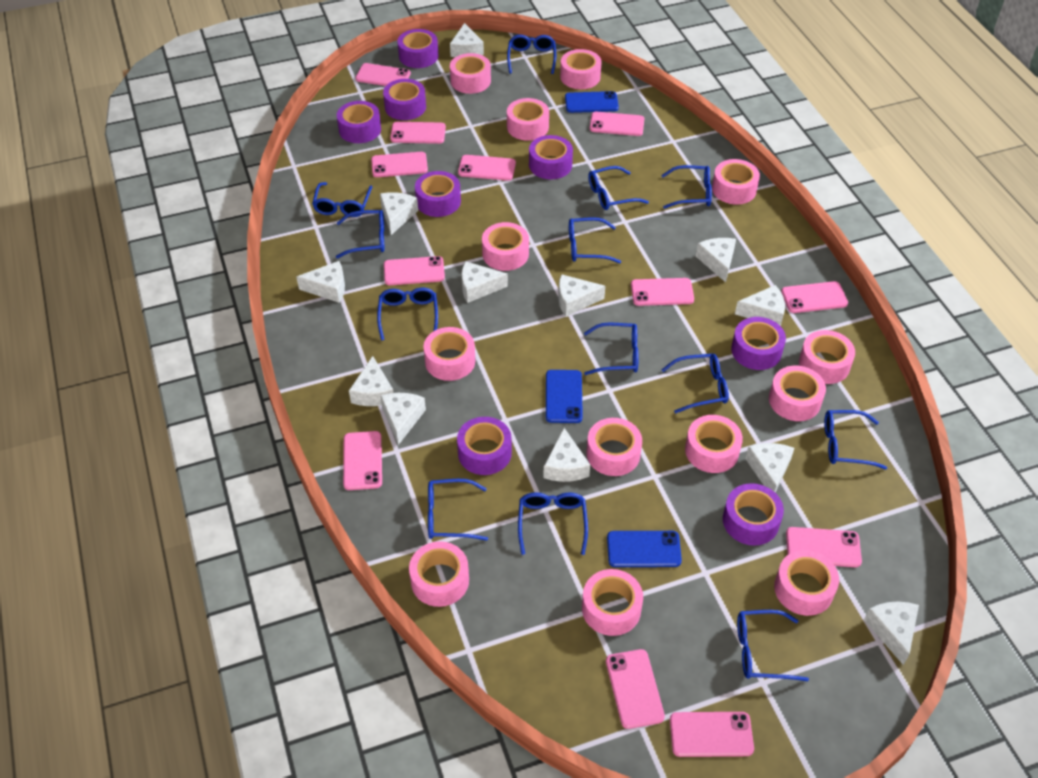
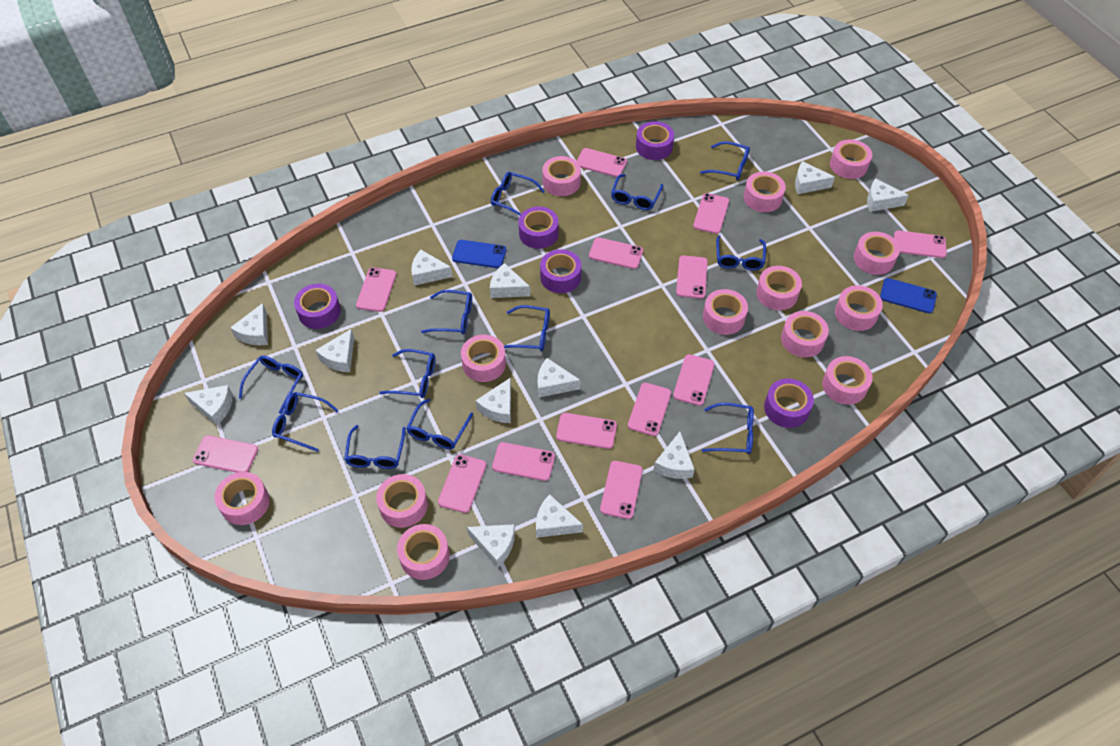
blue glasses: 13 -> 12
blue phone: 3 -> 2
pink phone: 12 -> 13
purple tape: 8 -> 5

